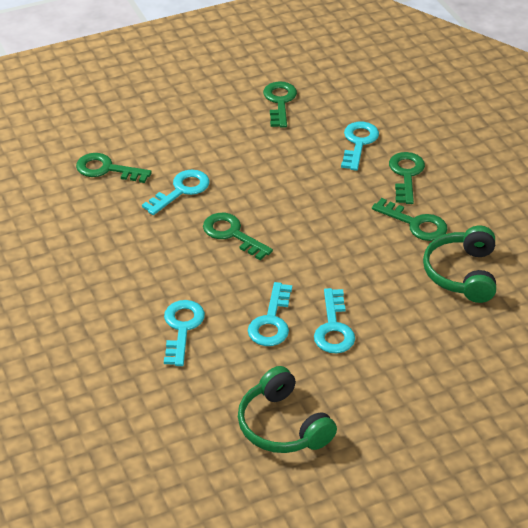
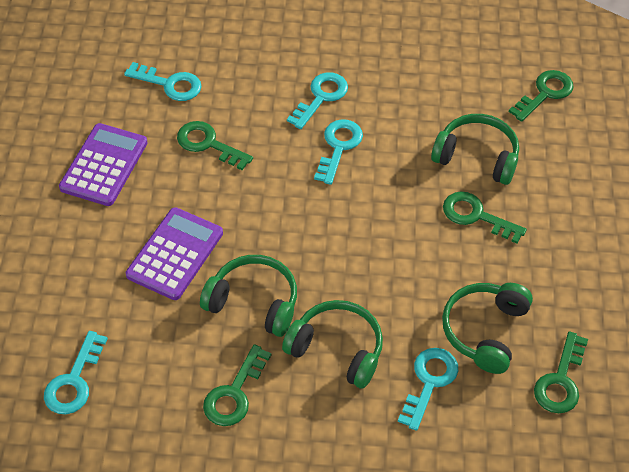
green headphones: 2 -> 4
purple calculator: 0 -> 2

